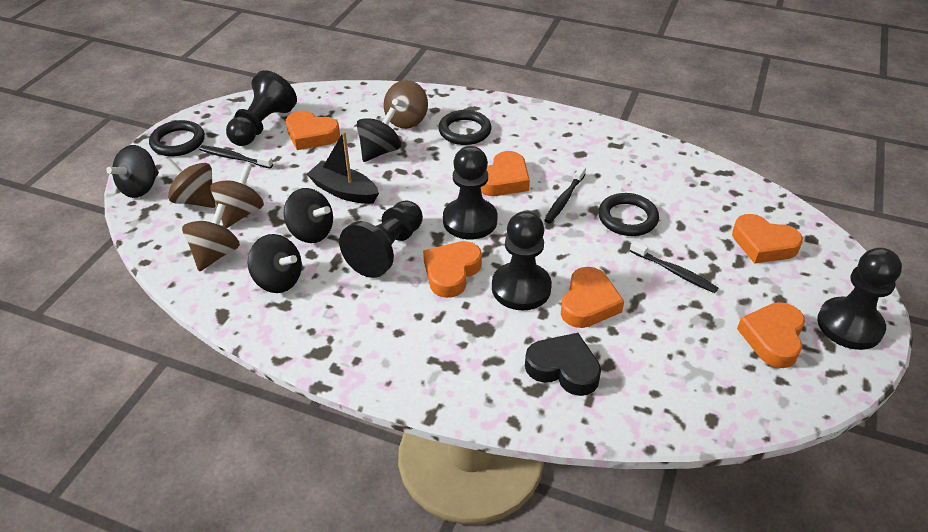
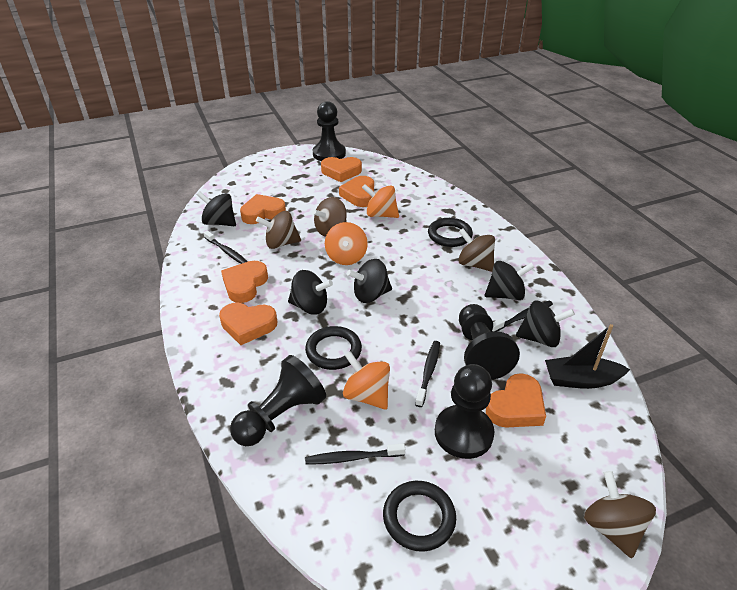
black heart: 1 -> 0
black pawn: 5 -> 4
black spinning top: 4 -> 5
black toothbrush: 3 -> 4
orange spinning top: 0 -> 3

